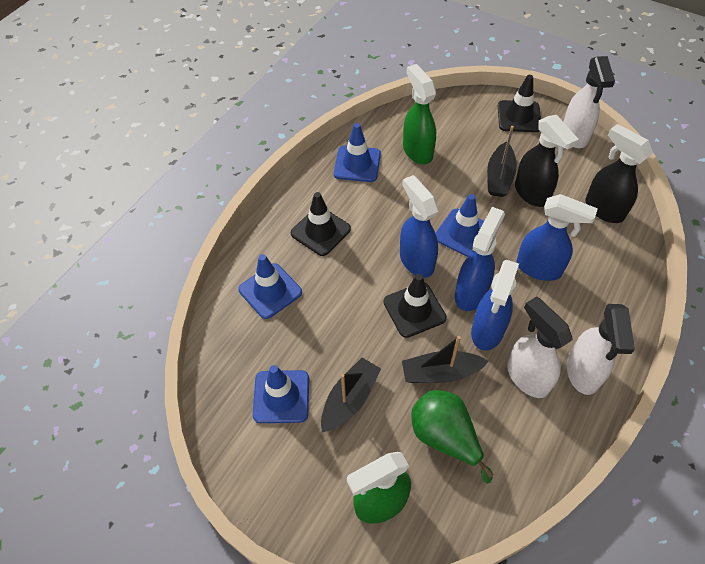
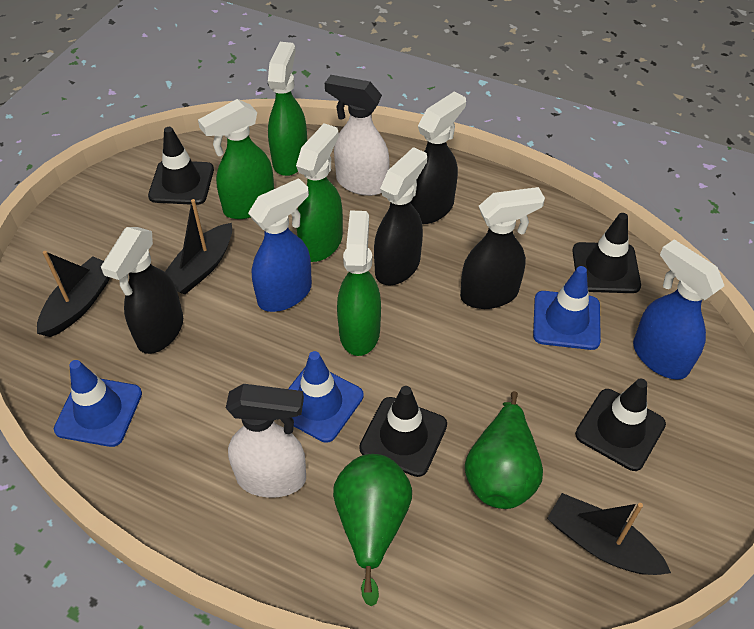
black spray bottle: 2 -> 4
black traffic cone: 3 -> 4
blue spray bottle: 4 -> 2
blue traffic cone: 4 -> 3
green pear: 1 -> 2
green spray bottle: 2 -> 4
white spray bottle: 3 -> 2

